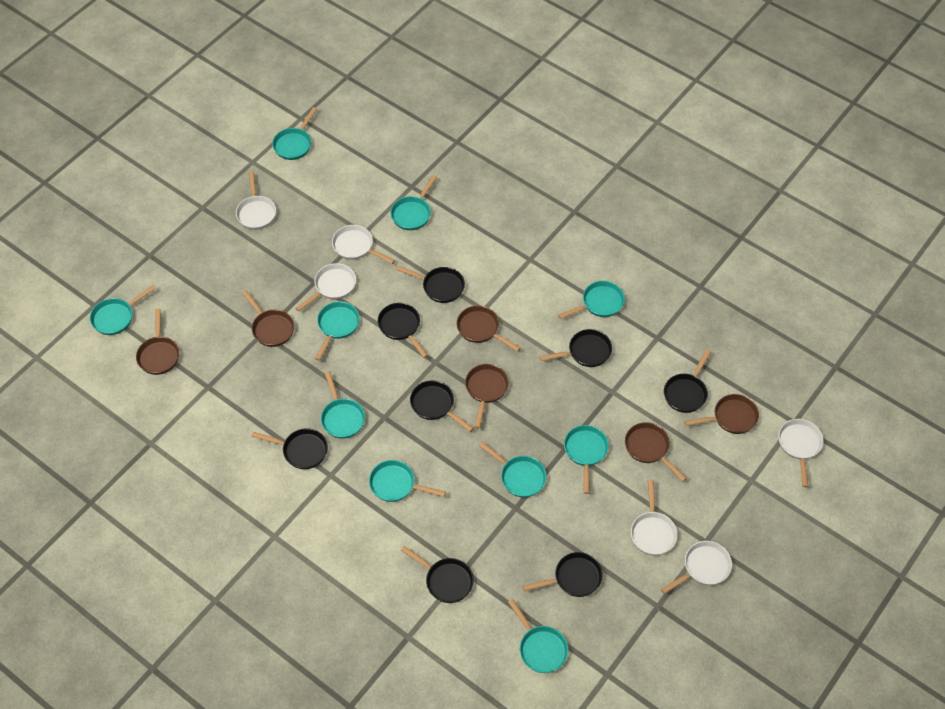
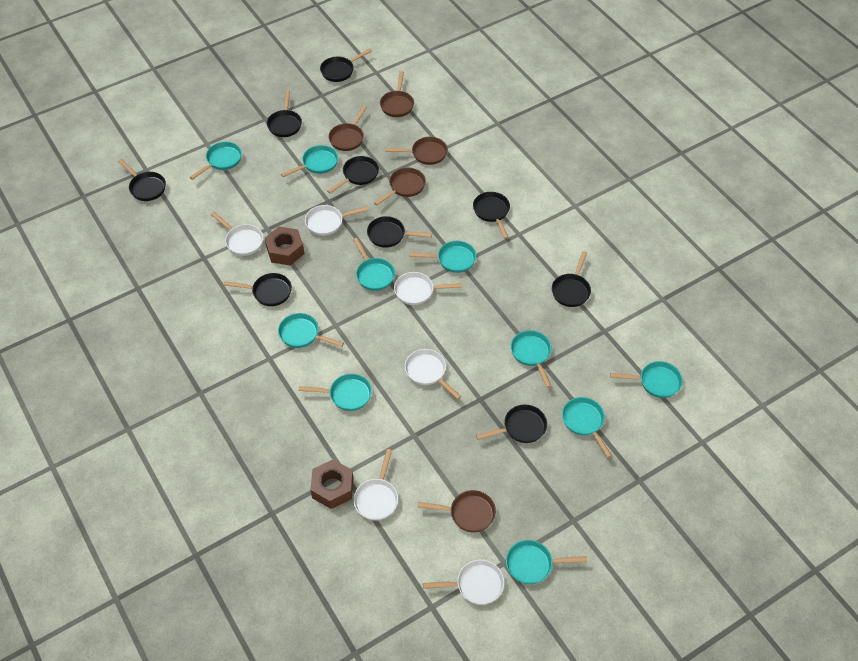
black pan: 8 -> 9
brown nut: 0 -> 2
brown pan: 6 -> 5

